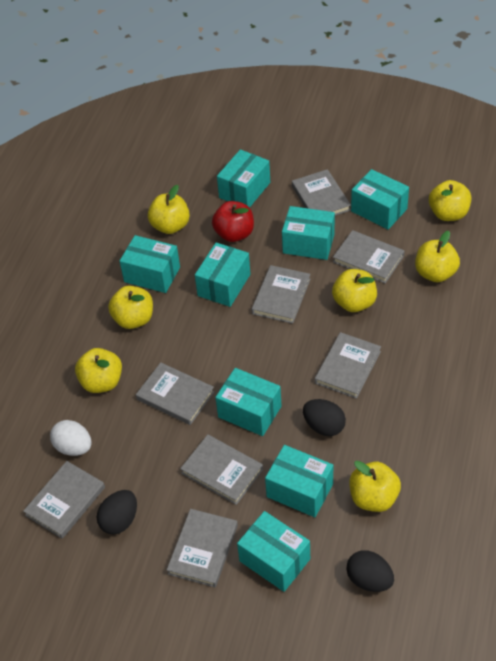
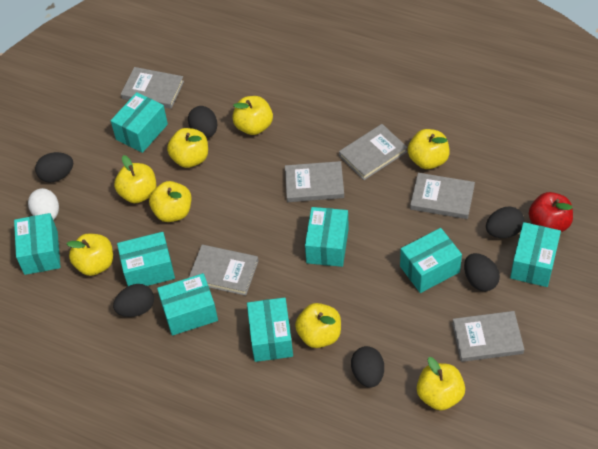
black egg: 3 -> 6
grey book: 8 -> 6
yellow apple: 7 -> 8

